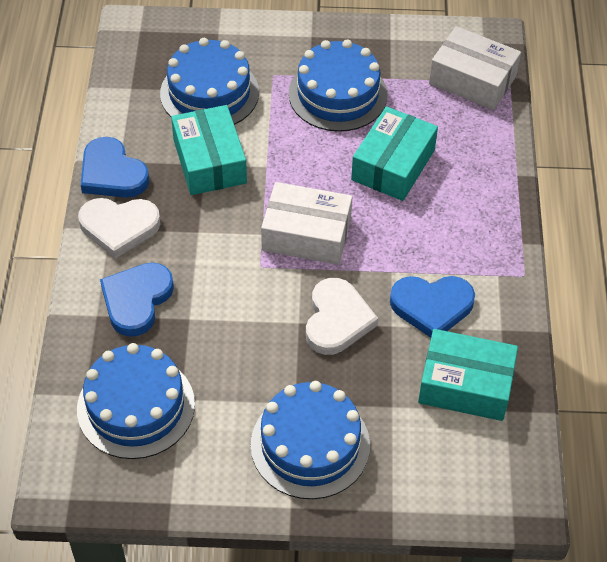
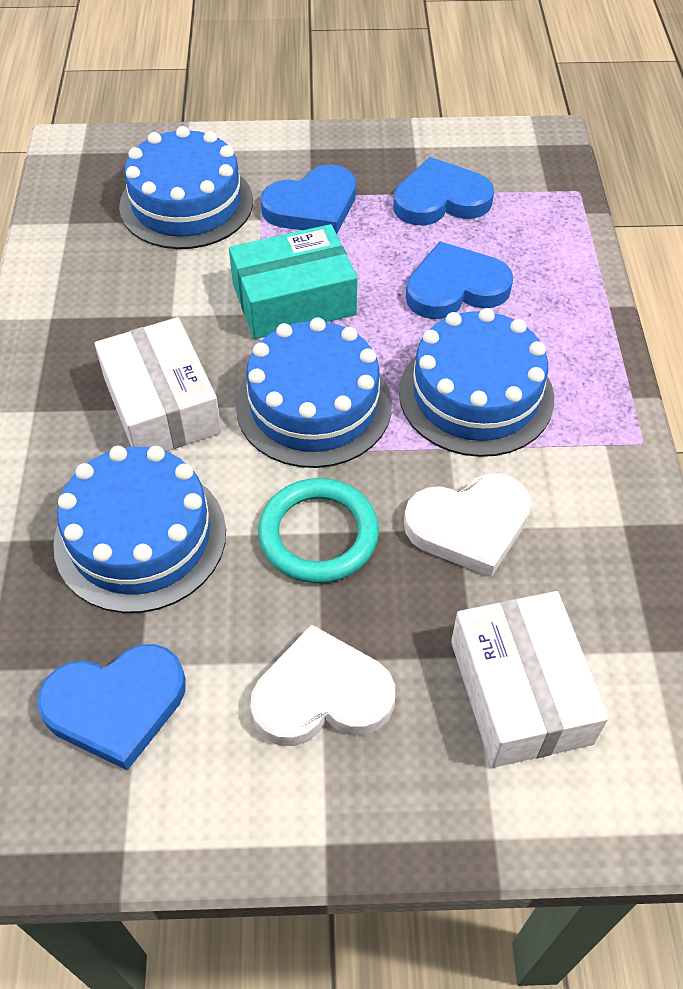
blue heart: 3 -> 4
turquoise box: 3 -> 1
turquoise ring: 0 -> 1

